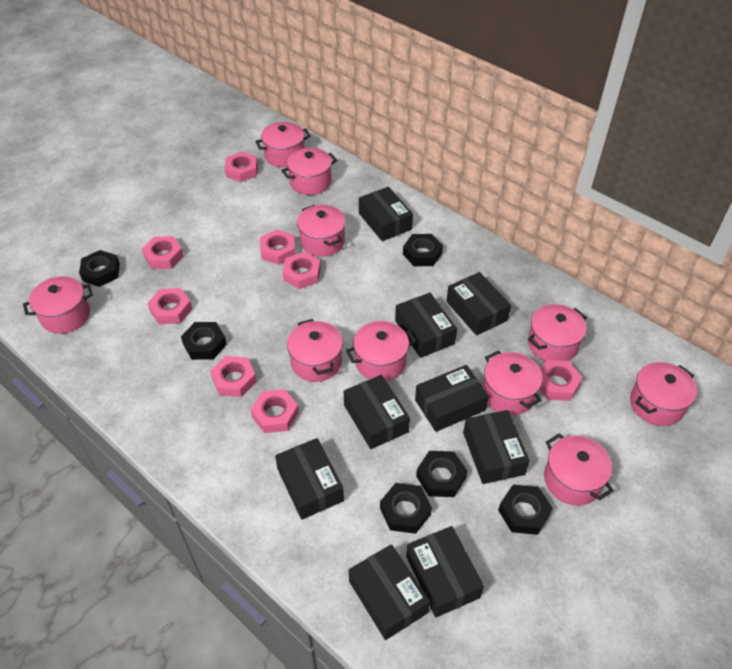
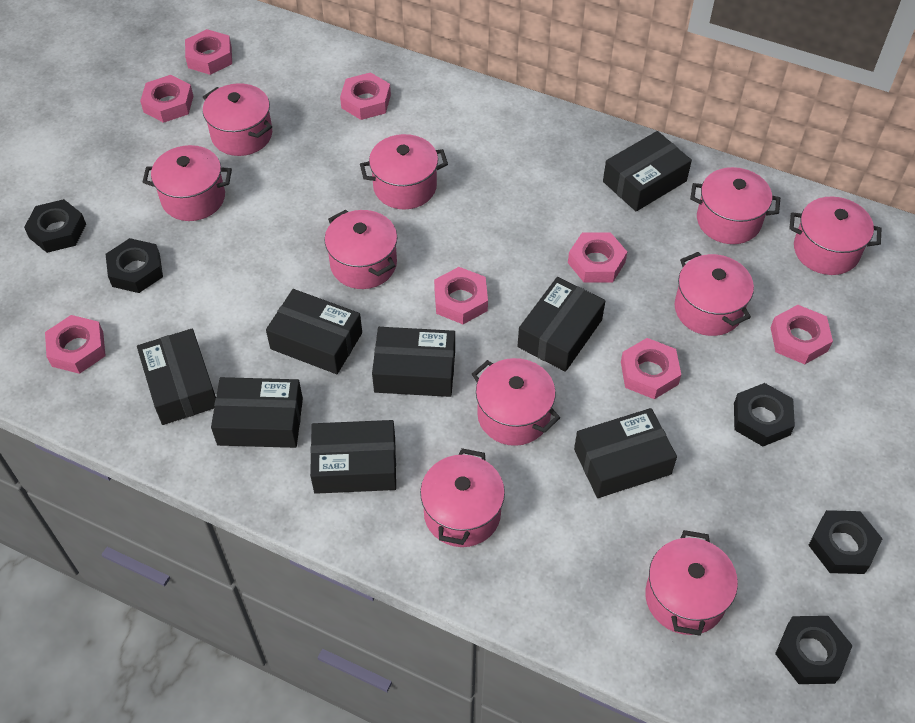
black box: 9 -> 8
black nut: 6 -> 5

